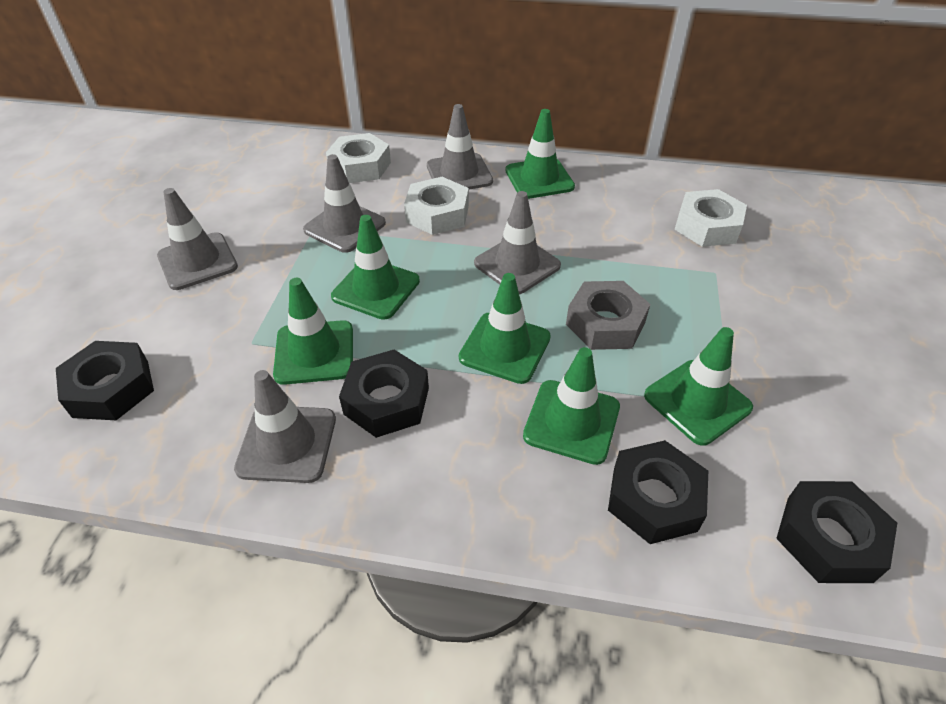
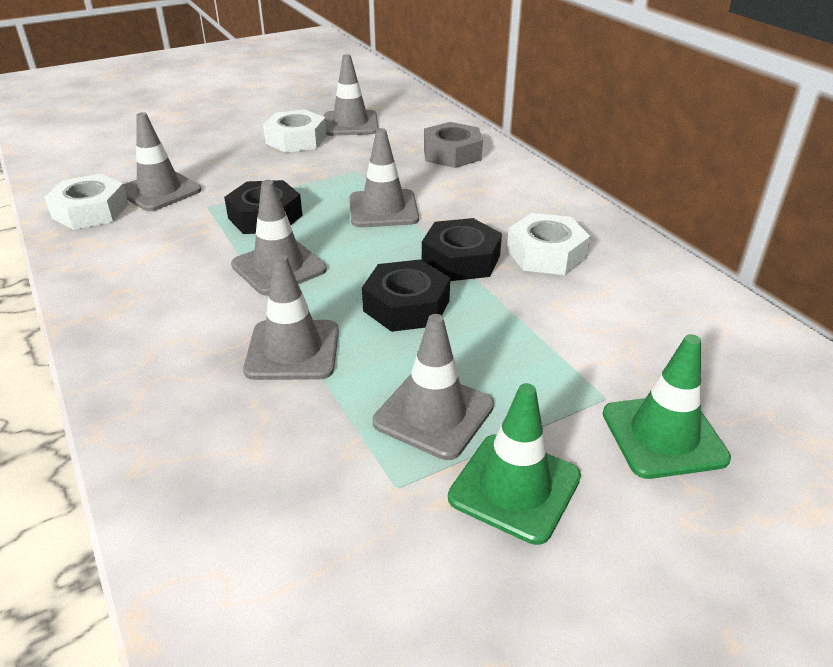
black nut: 4 -> 3
green traffic cone: 6 -> 2
grey traffic cone: 5 -> 6

